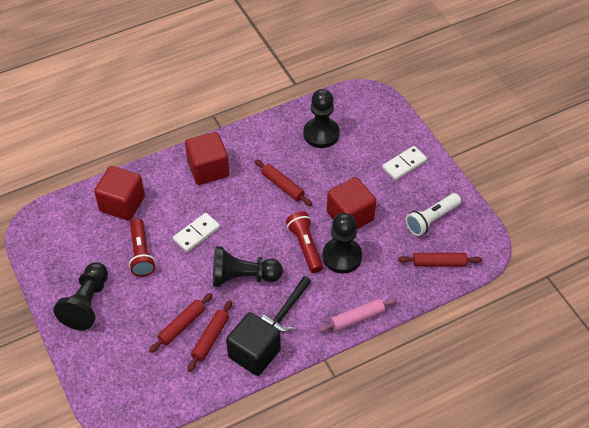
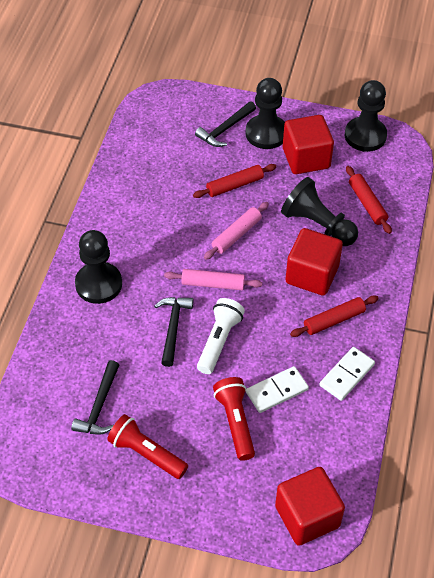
black cube: 1 -> 0
black hammer: 1 -> 3
pink rolling pin: 1 -> 2
red rolling pin: 4 -> 3

